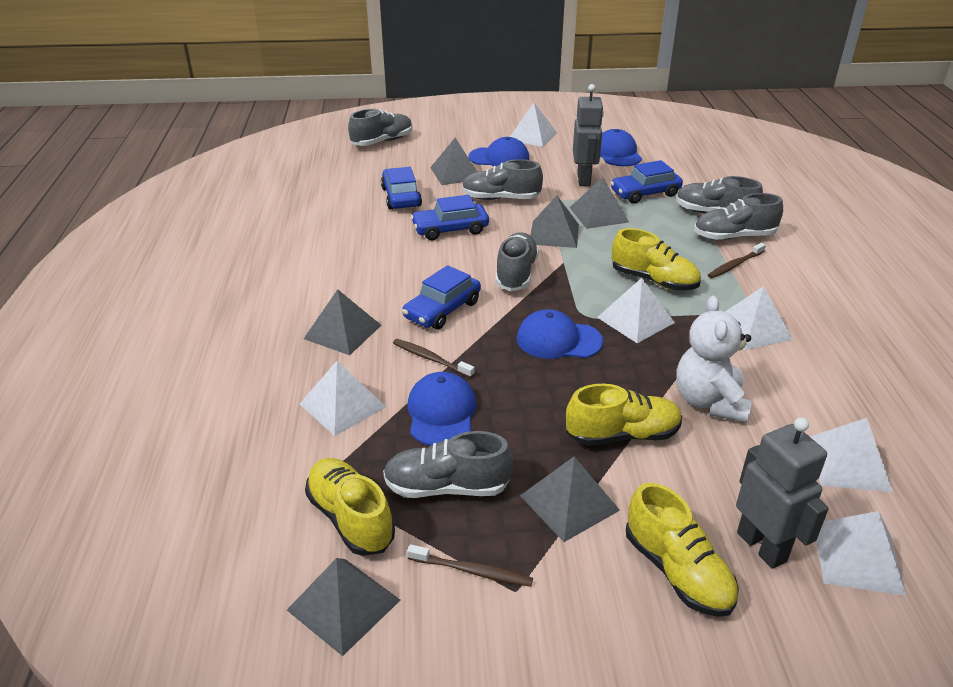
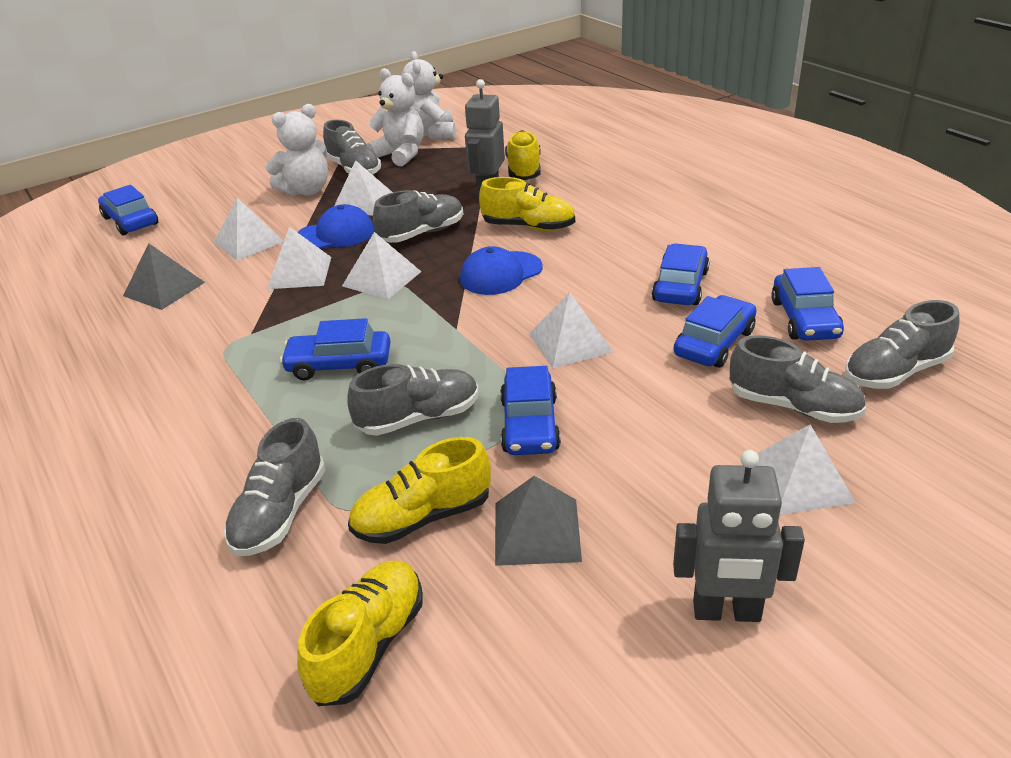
blue cap: 4 -> 2
blue car: 4 -> 6
brown toothbrush: 3 -> 0
grey pyramid: 6 -> 2
white teddy bear: 1 -> 3

